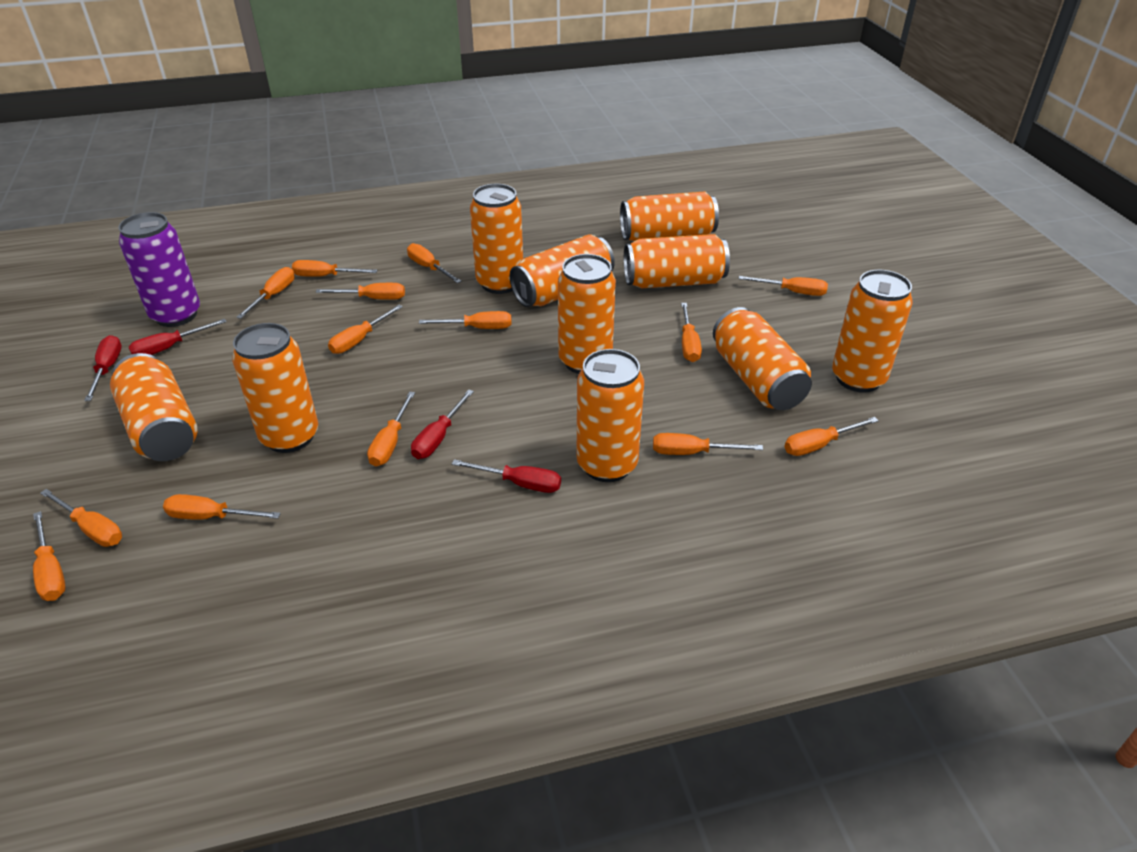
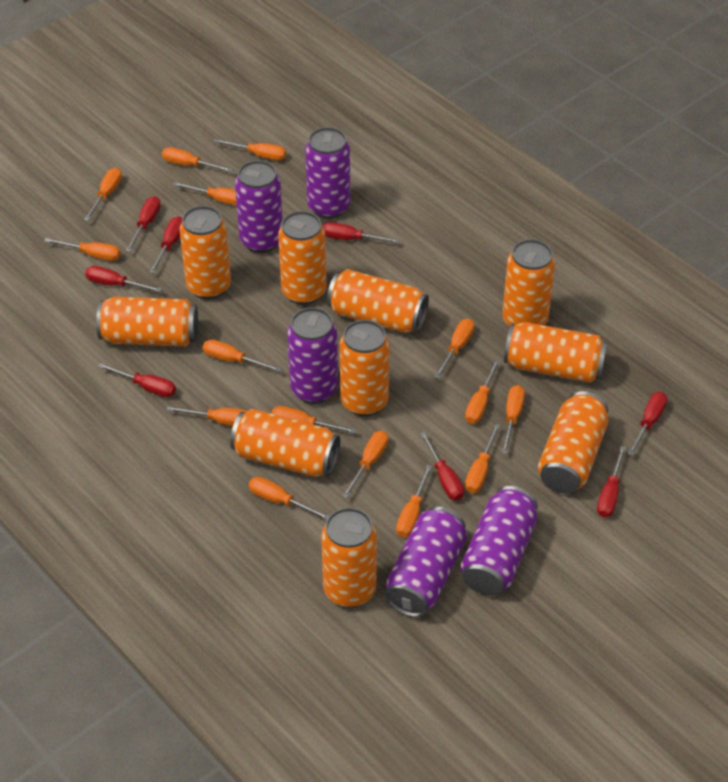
orange screwdriver: 14 -> 15
purple can: 1 -> 5
red screwdriver: 4 -> 8

